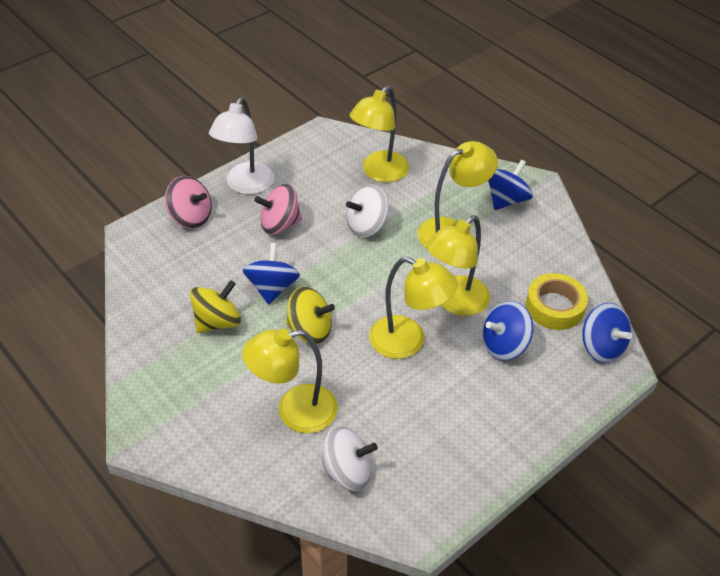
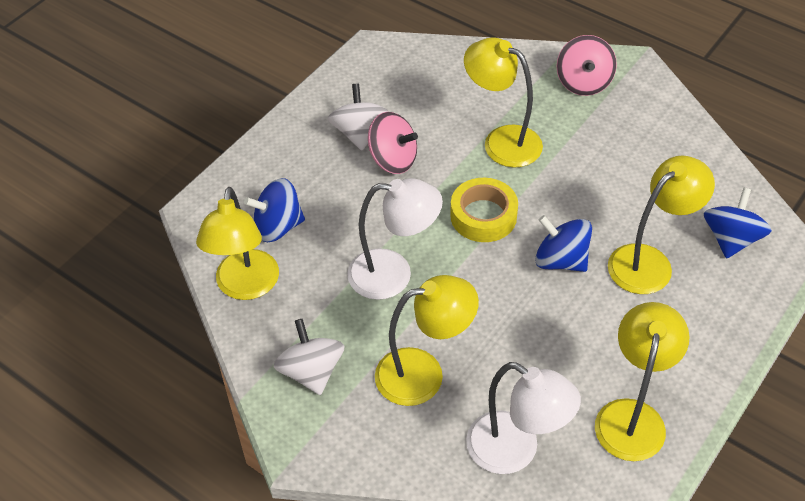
blue spinning top: 4 -> 3
white lamp: 1 -> 2
yellow spinning top: 2 -> 0

